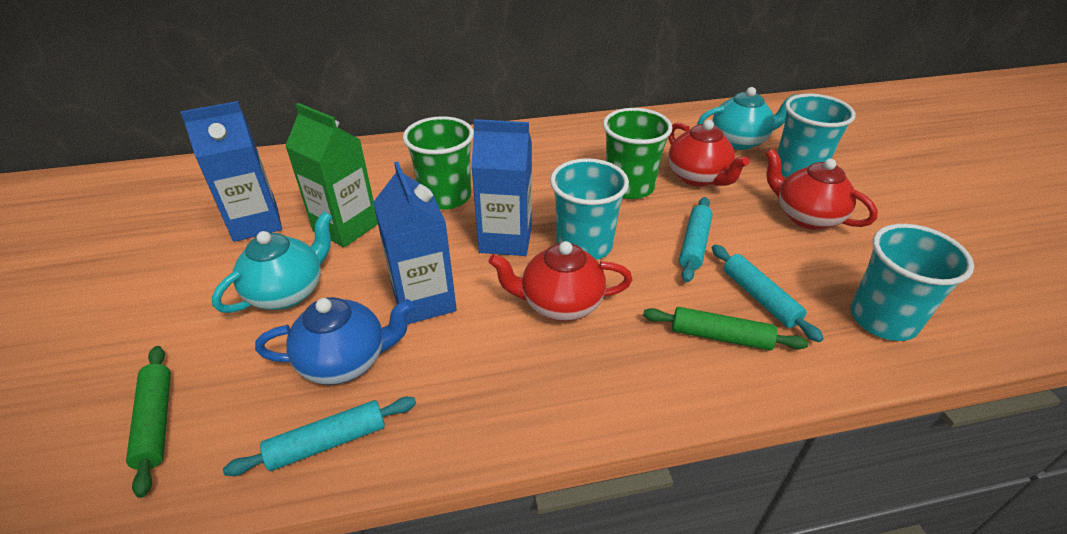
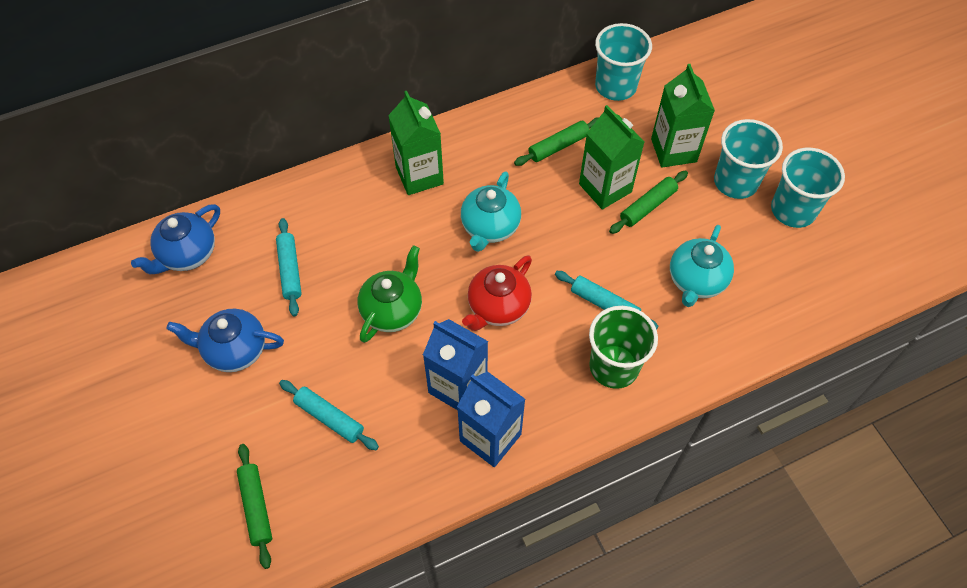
blue carton: 3 -> 2
blue teapot: 1 -> 2
green carton: 1 -> 3
green cup: 2 -> 1
green rolling pin: 2 -> 3
green teapot: 0 -> 1
red teapot: 3 -> 1

